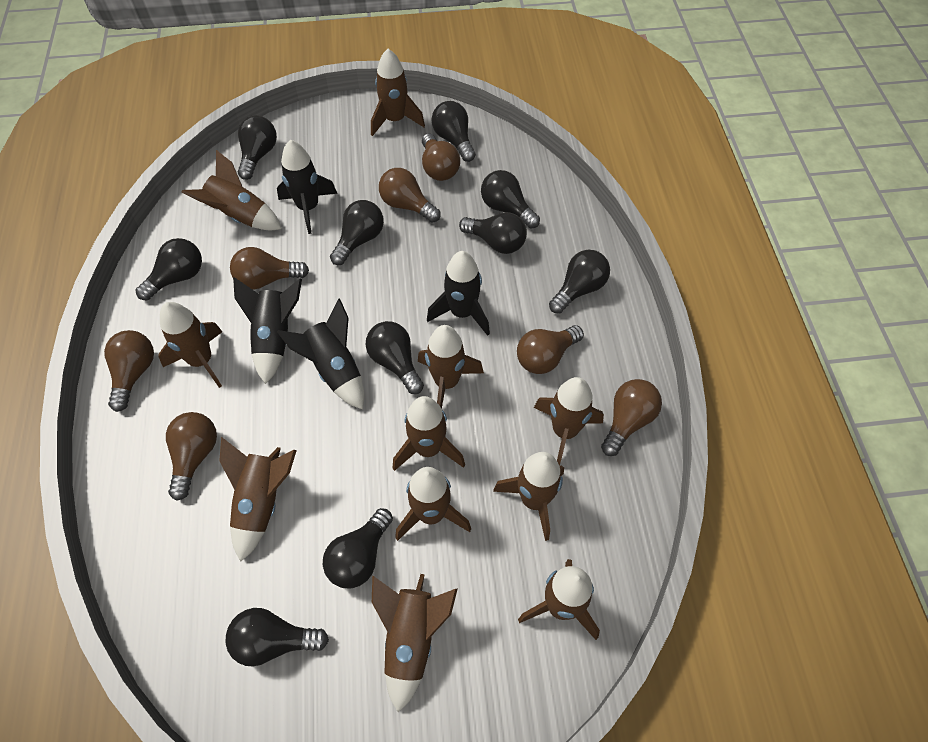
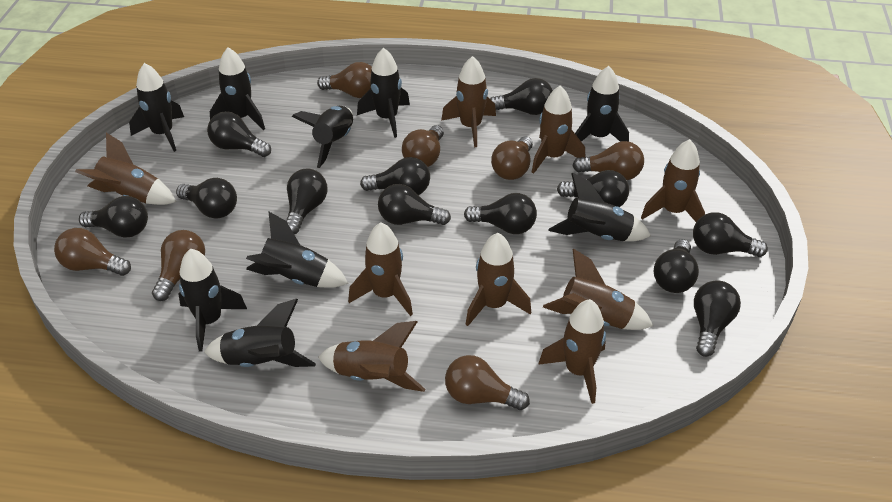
black light bulb: 10 -> 12
black rocket: 4 -> 9
brown rocket: 11 -> 9

